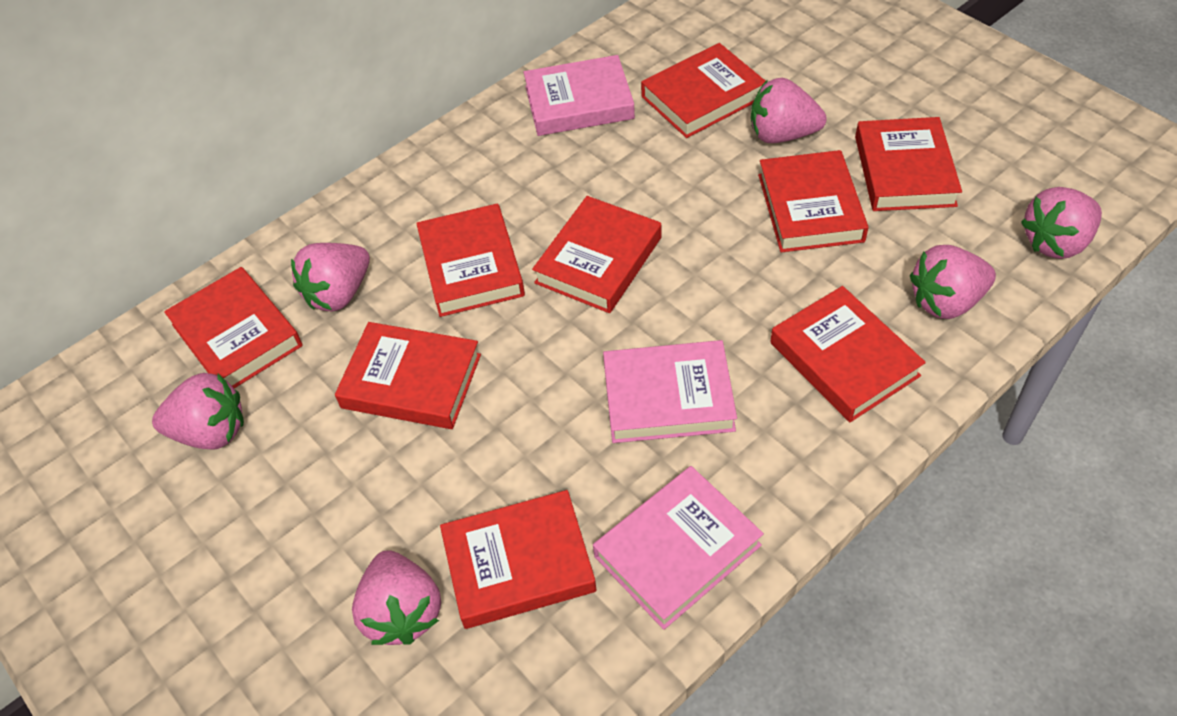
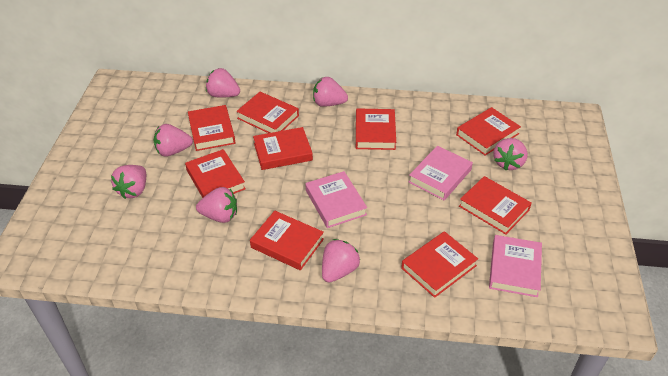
pink strawberry: 6 -> 7

